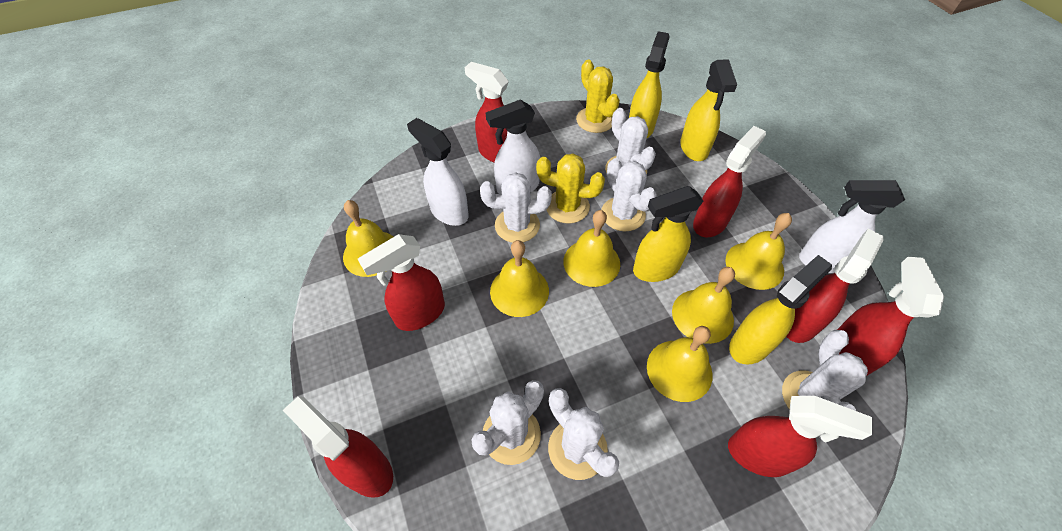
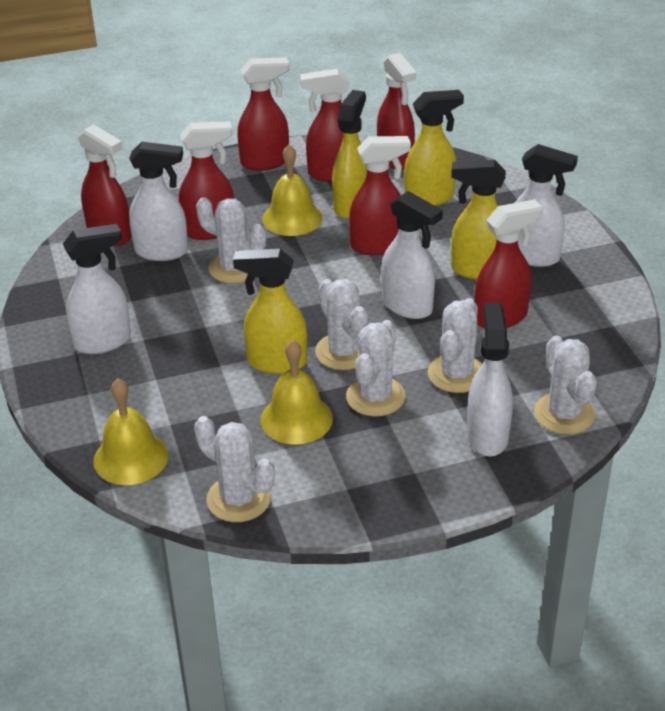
white spray bottle: 3 -> 5
yellow bell: 6 -> 3
yellow cactus: 2 -> 0

